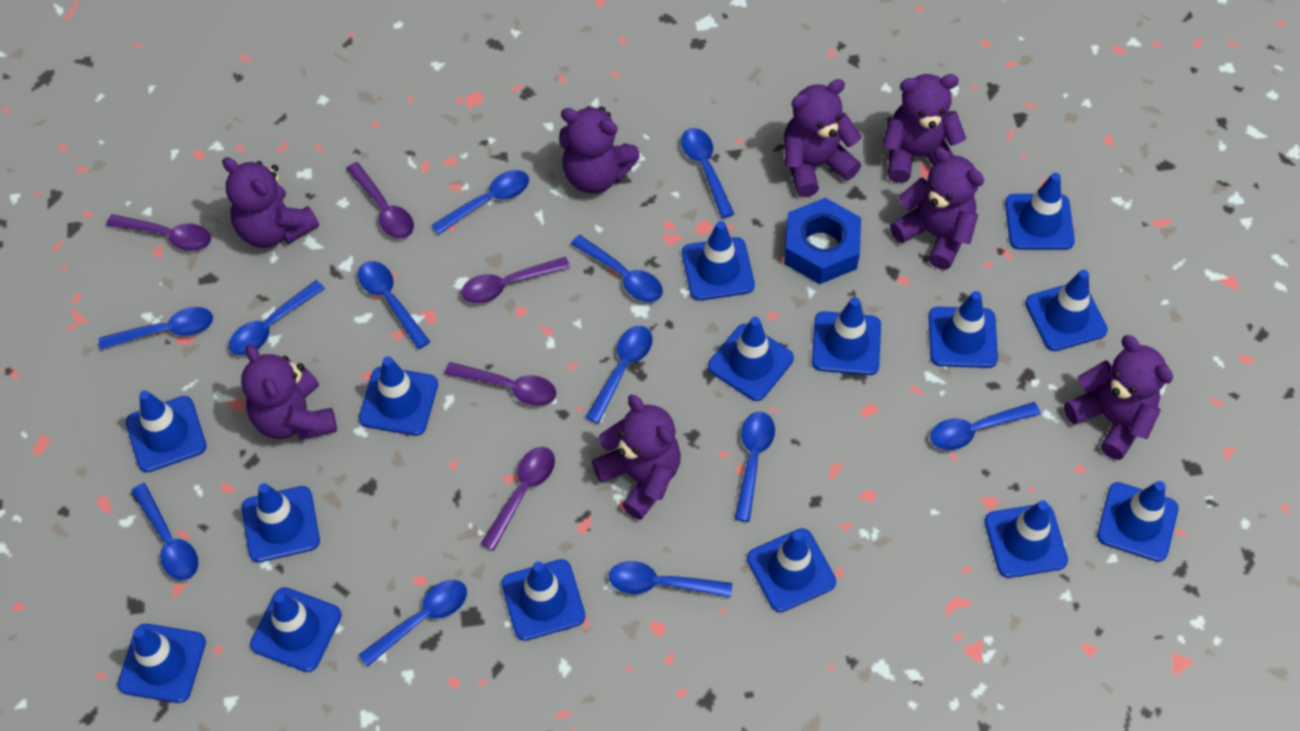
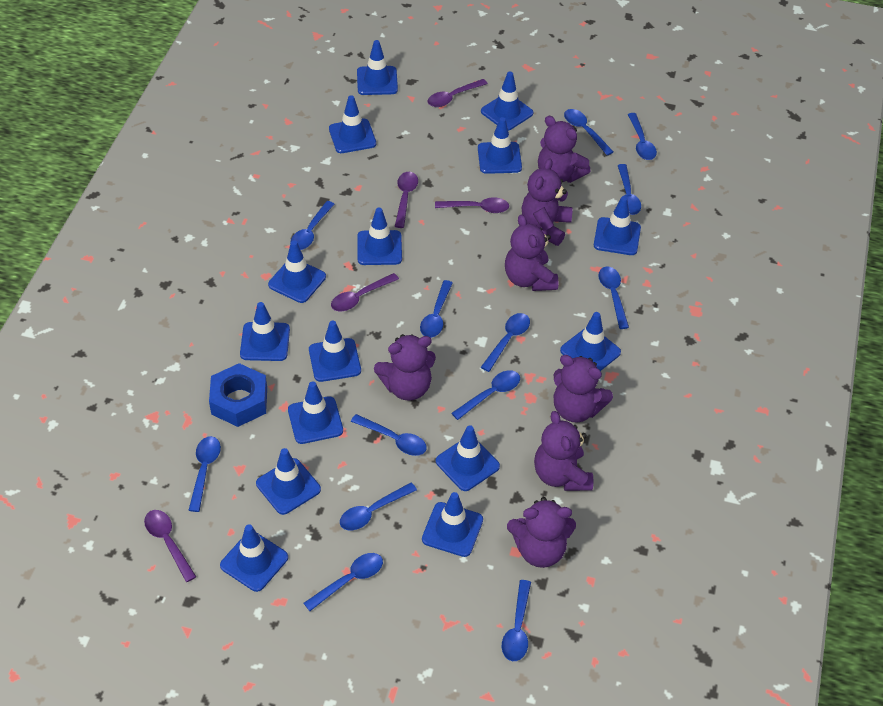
blue spoon: 12 -> 13
purple teddy bear: 8 -> 7

